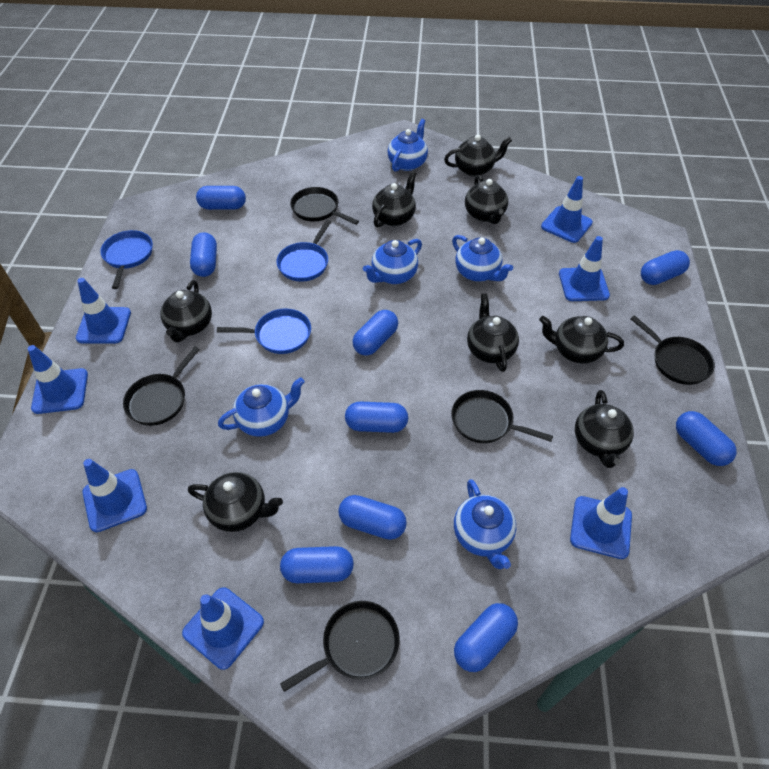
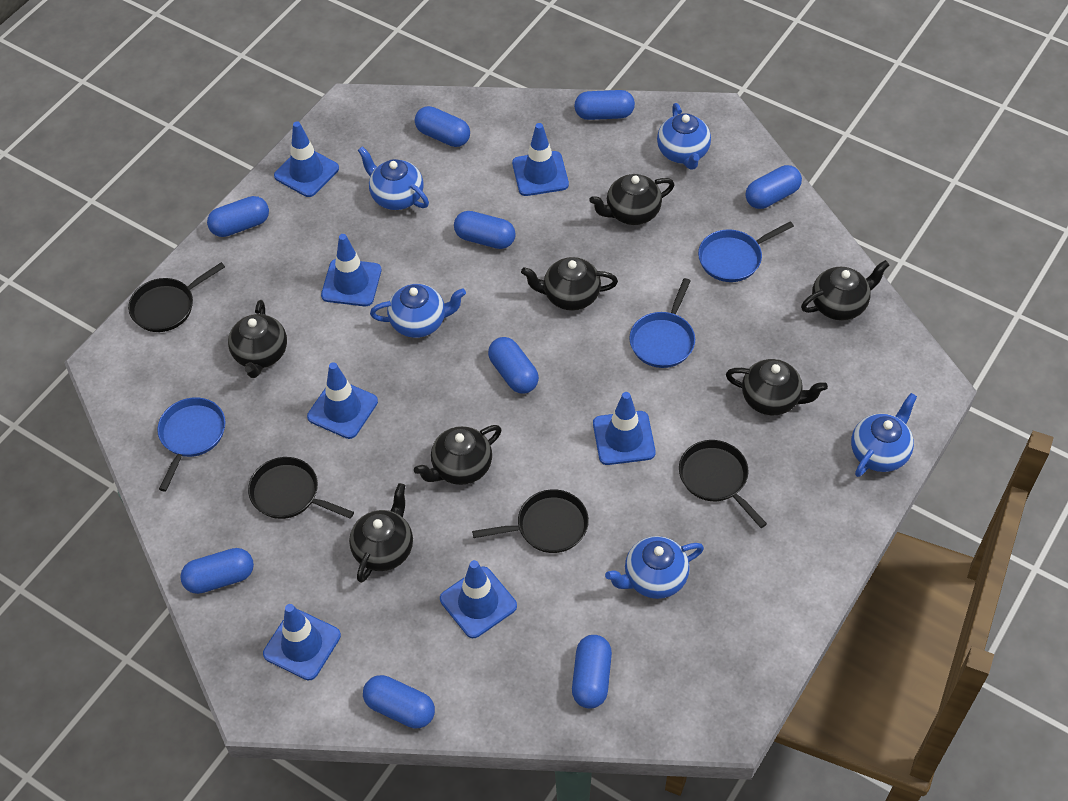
black pan: 5 -> 4
black teapot: 8 -> 7

